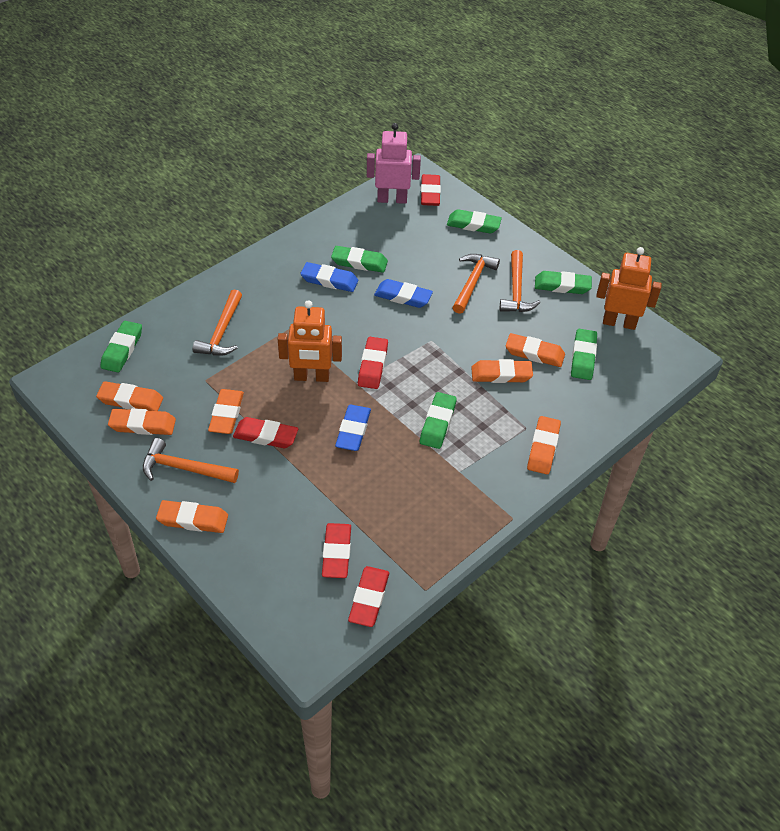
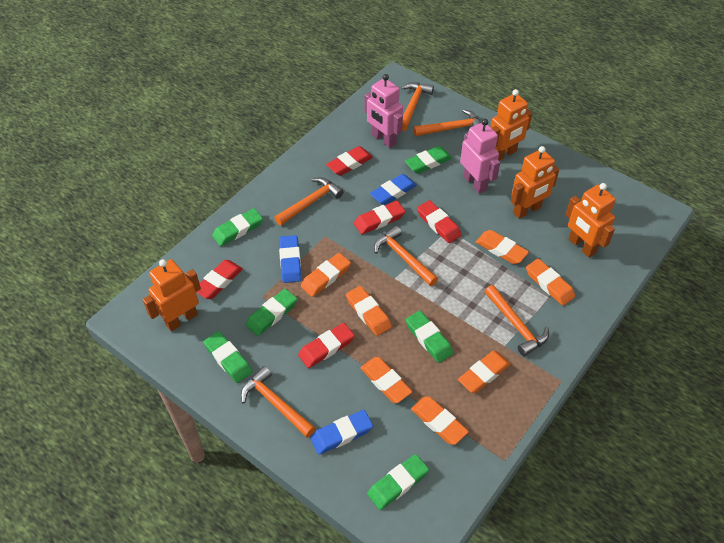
orange hammer: 4 -> 6
orange robot: 2 -> 4
pink robot: 1 -> 2

